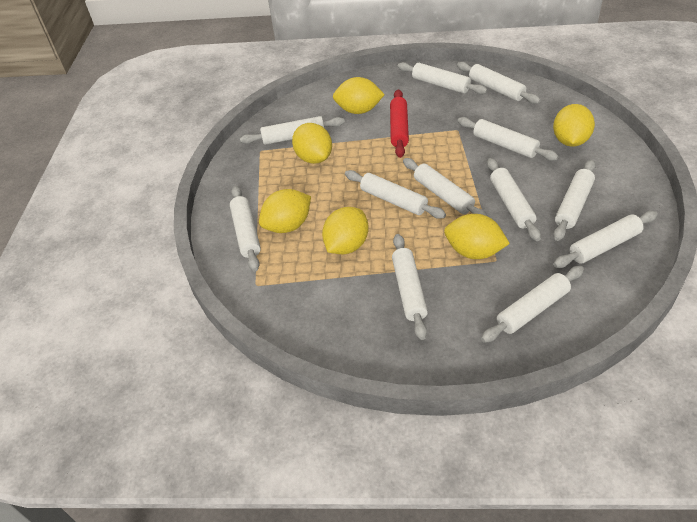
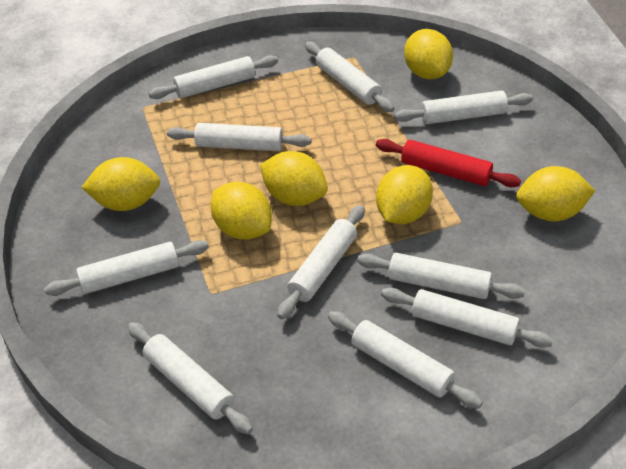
white rolling pin: 12 -> 10

